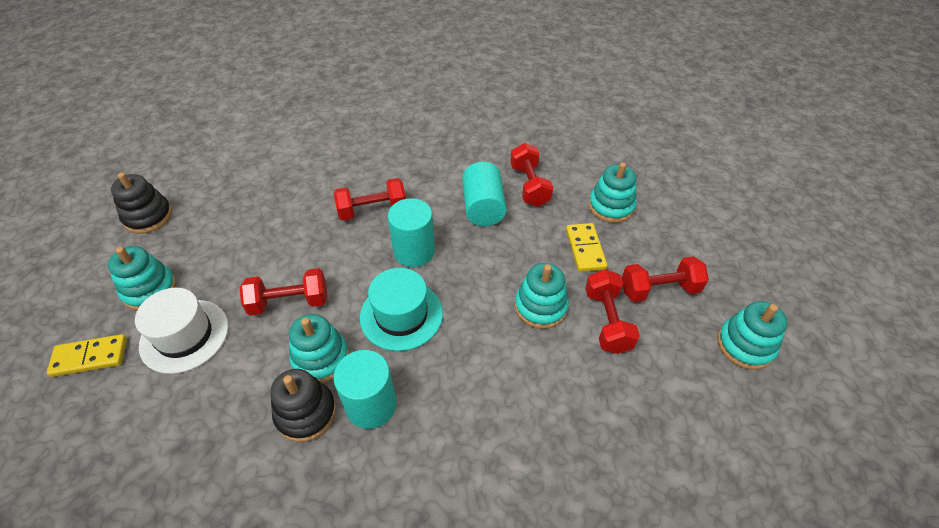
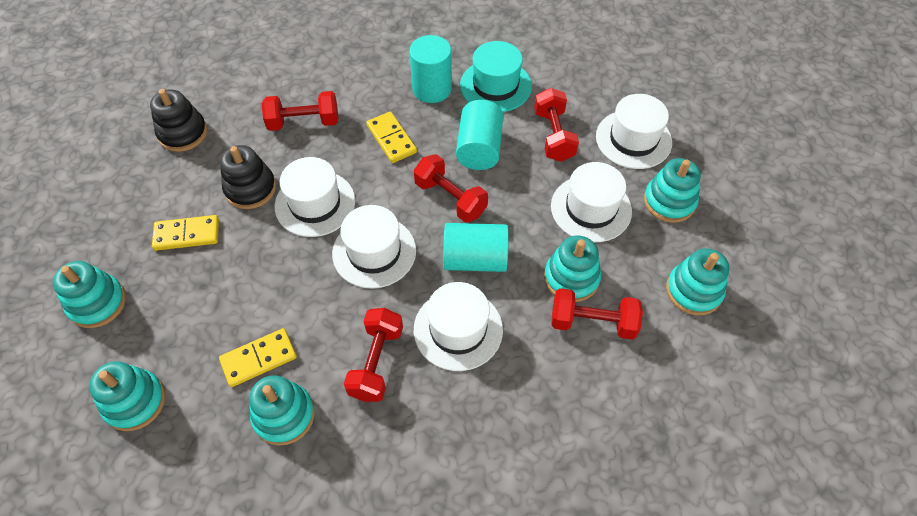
turquoise stacking toy: 5 -> 6
white hat: 1 -> 5
yellow domino: 2 -> 3

